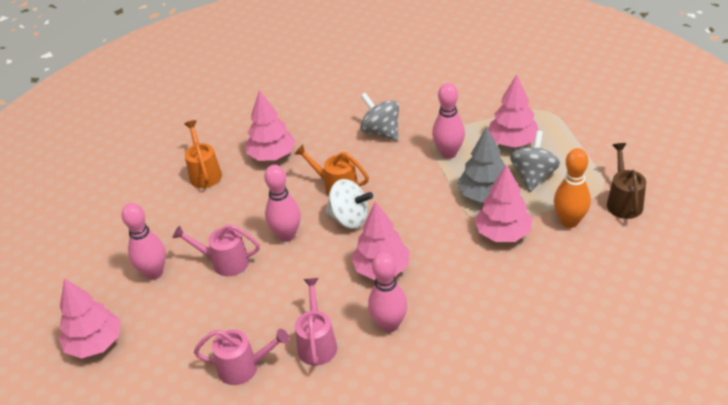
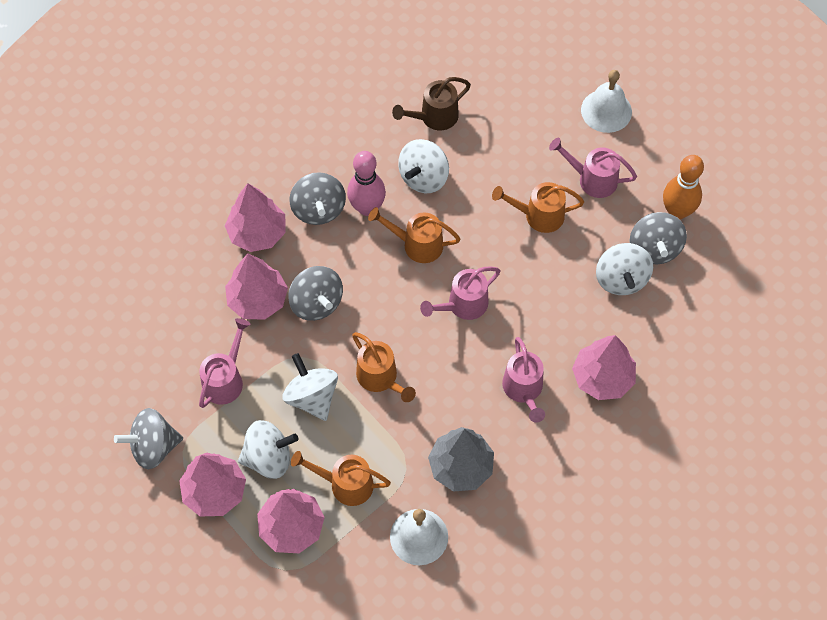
grey spinning top: 2 -> 4
orange watering can: 2 -> 4
pink bowling pin: 4 -> 1
pink watering can: 3 -> 4
white bell: 0 -> 2
white spinning top: 1 -> 4

